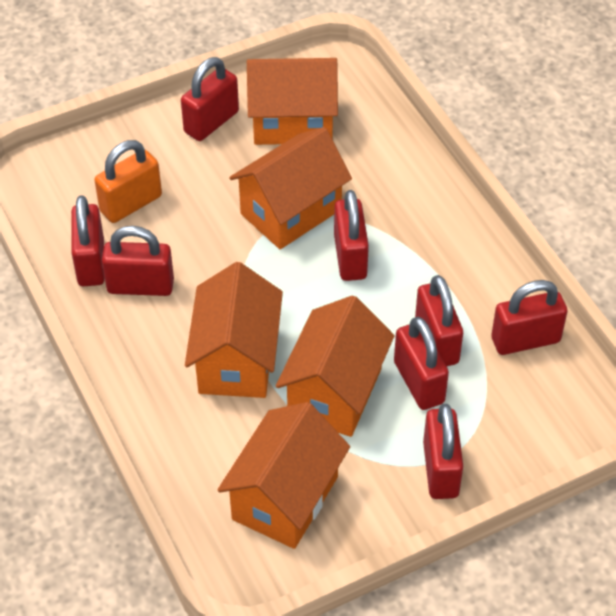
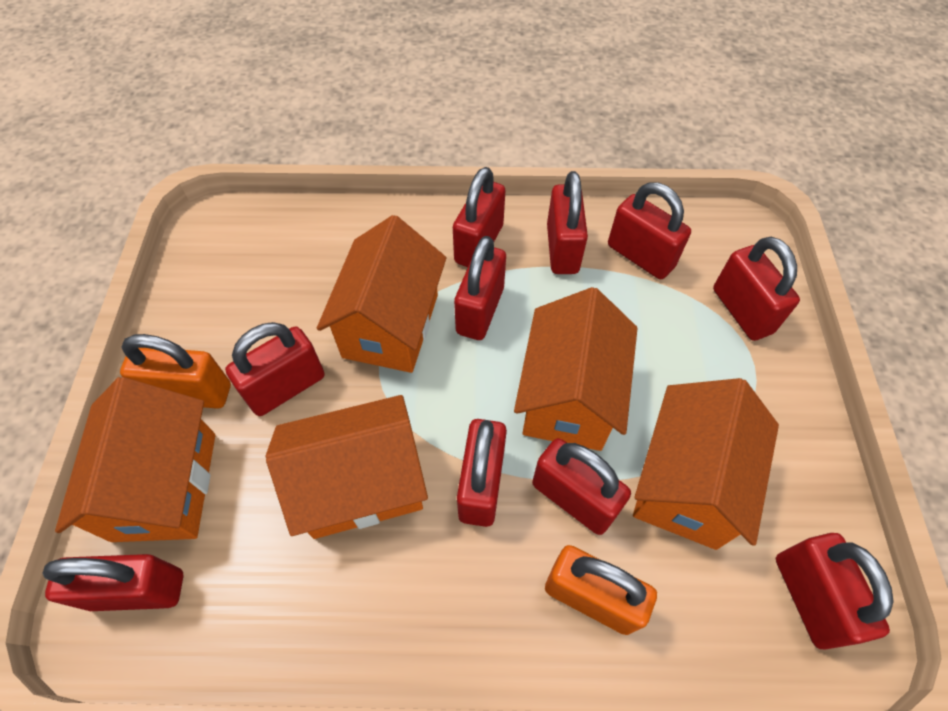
orange padlock: 1 -> 2
red padlock: 8 -> 10

